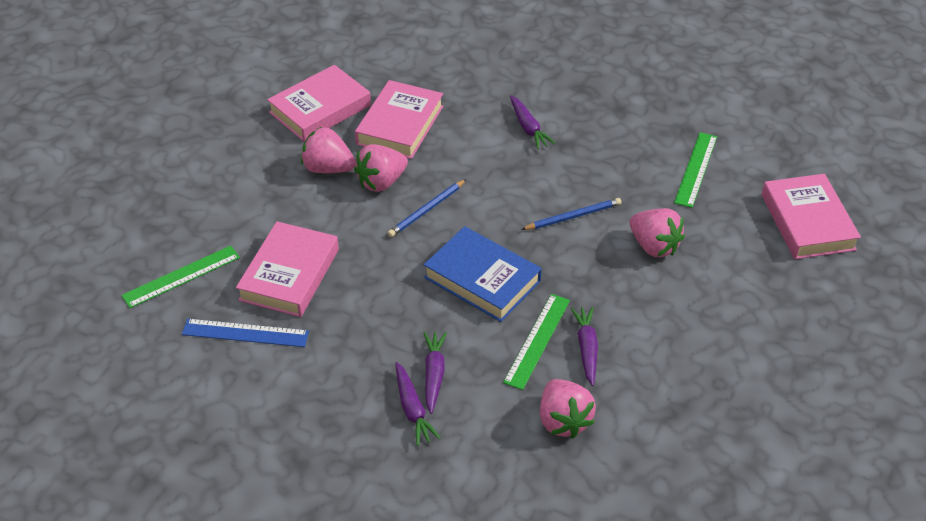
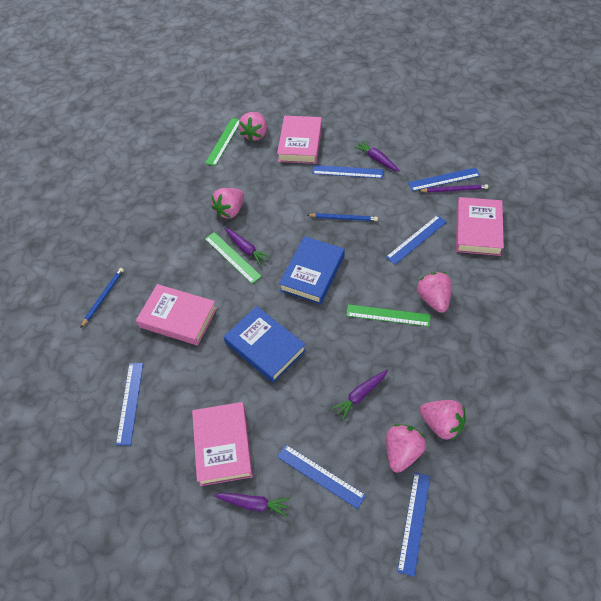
blue book: 1 -> 2
blue ruler: 1 -> 6
pink strawberry: 4 -> 5
purple pencil: 0 -> 1

